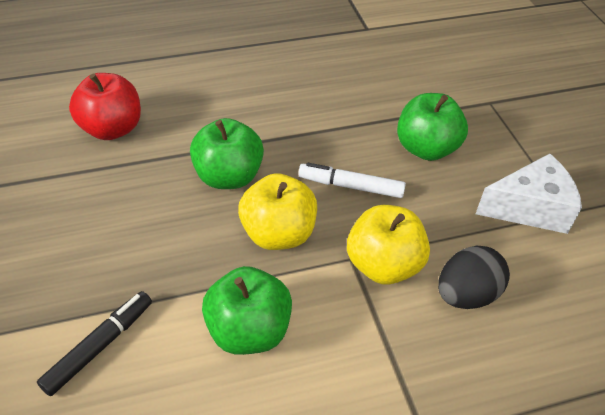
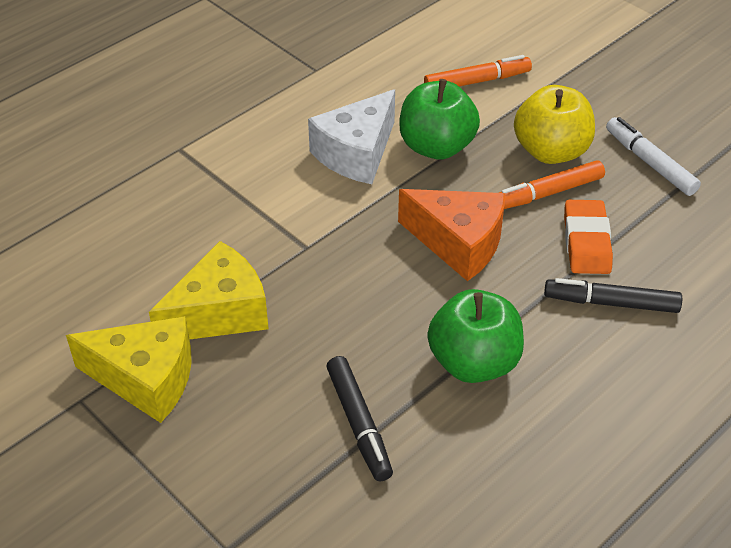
black egg: 1 -> 0
black marker: 1 -> 2
green apple: 3 -> 2
orange cheese: 0 -> 1
orange eraser: 0 -> 1
orange marker: 0 -> 2
red apple: 1 -> 0
yellow apple: 2 -> 1
yellow cheese: 0 -> 2

